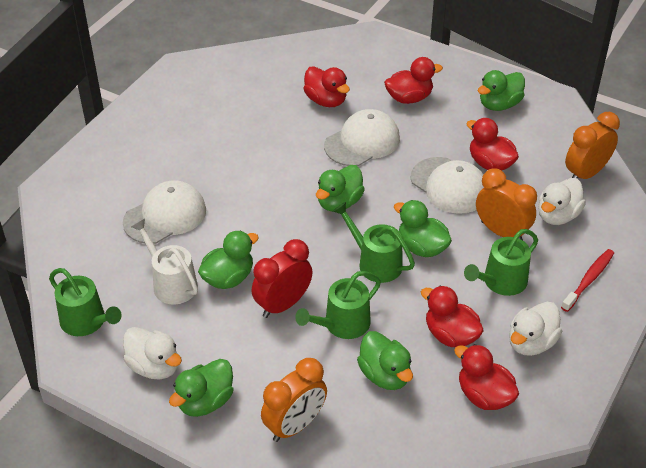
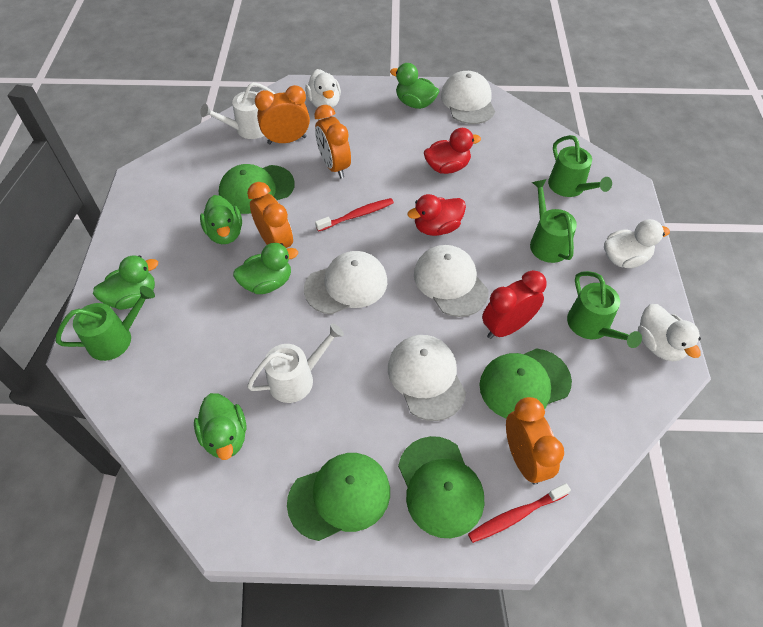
green cap: 0 -> 4
green duck: 6 -> 5
orange clock: 3 -> 4
red duck: 5 -> 2
red toothbrush: 1 -> 2
white cap: 3 -> 4
white watering can: 1 -> 2

